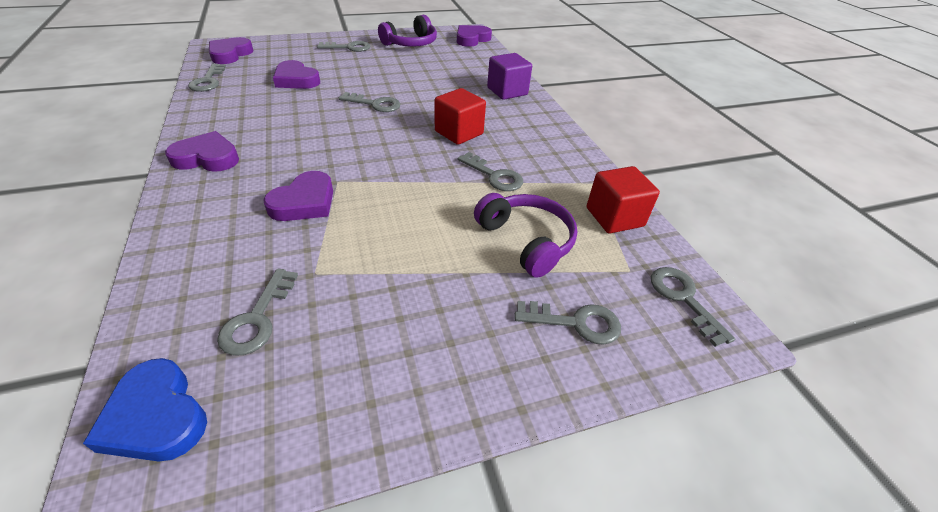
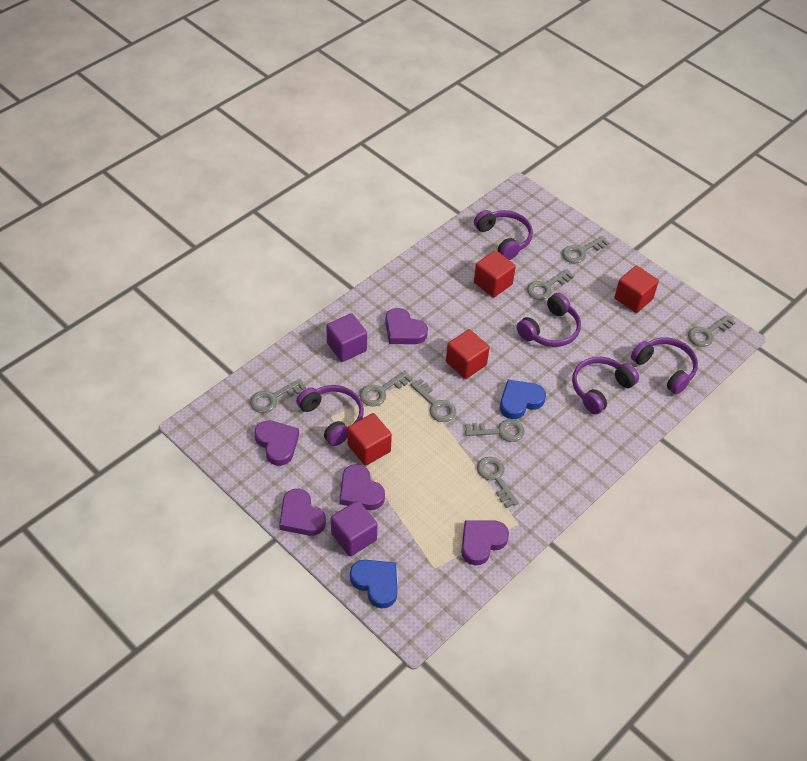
blue heart: 1 -> 2
grey key: 7 -> 8
purple cube: 1 -> 2
purple headphones: 2 -> 5
red cube: 2 -> 4

